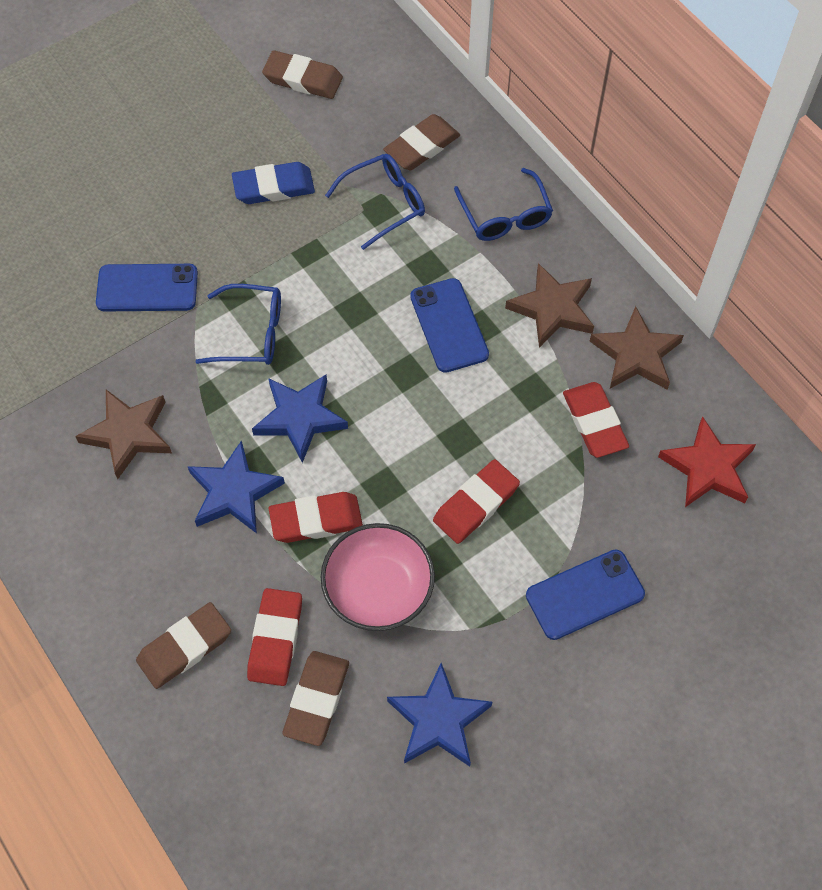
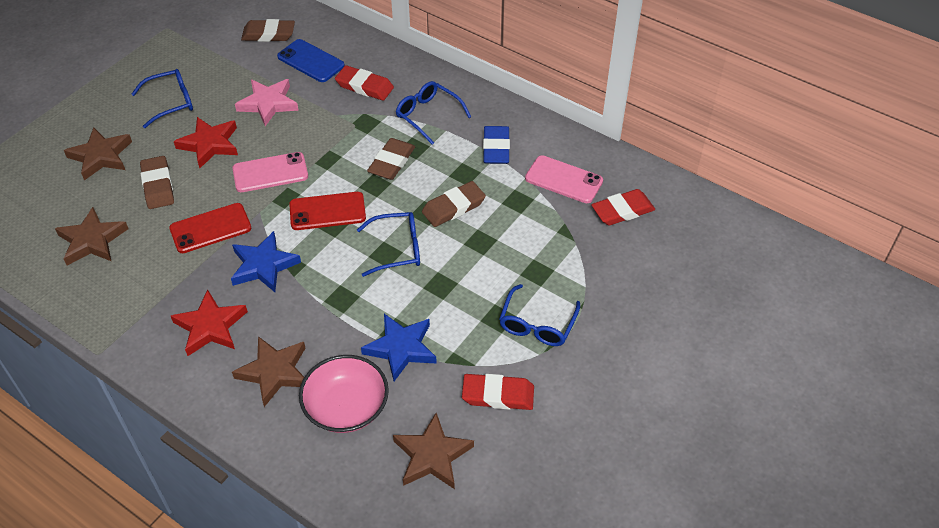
blue glasses: 3 -> 4
blue phone: 3 -> 1
blue star: 3 -> 2
brown star: 3 -> 4
pink phone: 0 -> 2
pink star: 0 -> 1
red eraser: 4 -> 3
red phone: 0 -> 2
red star: 1 -> 2

